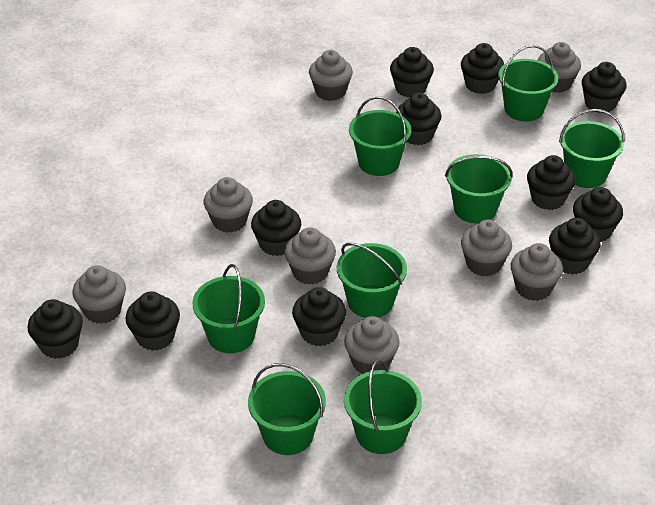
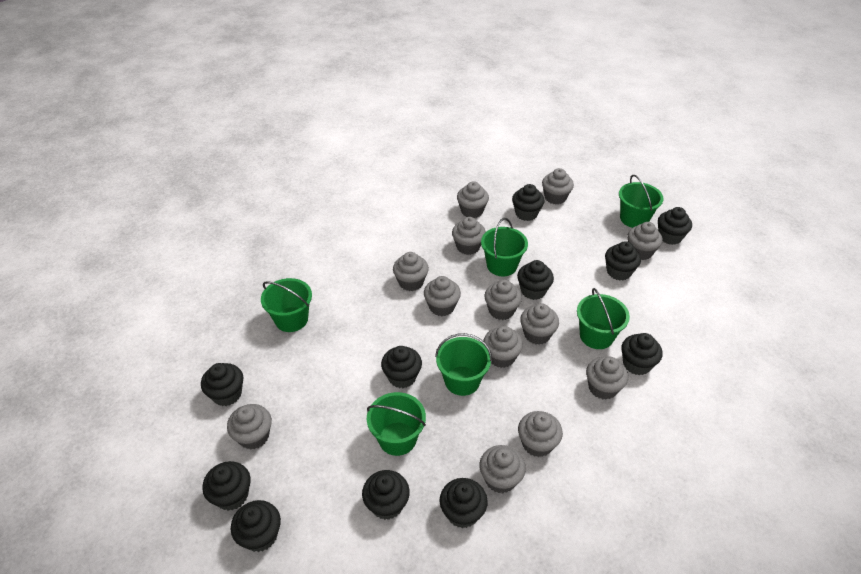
green bucket: 8 -> 6
grey cupcake: 8 -> 13

